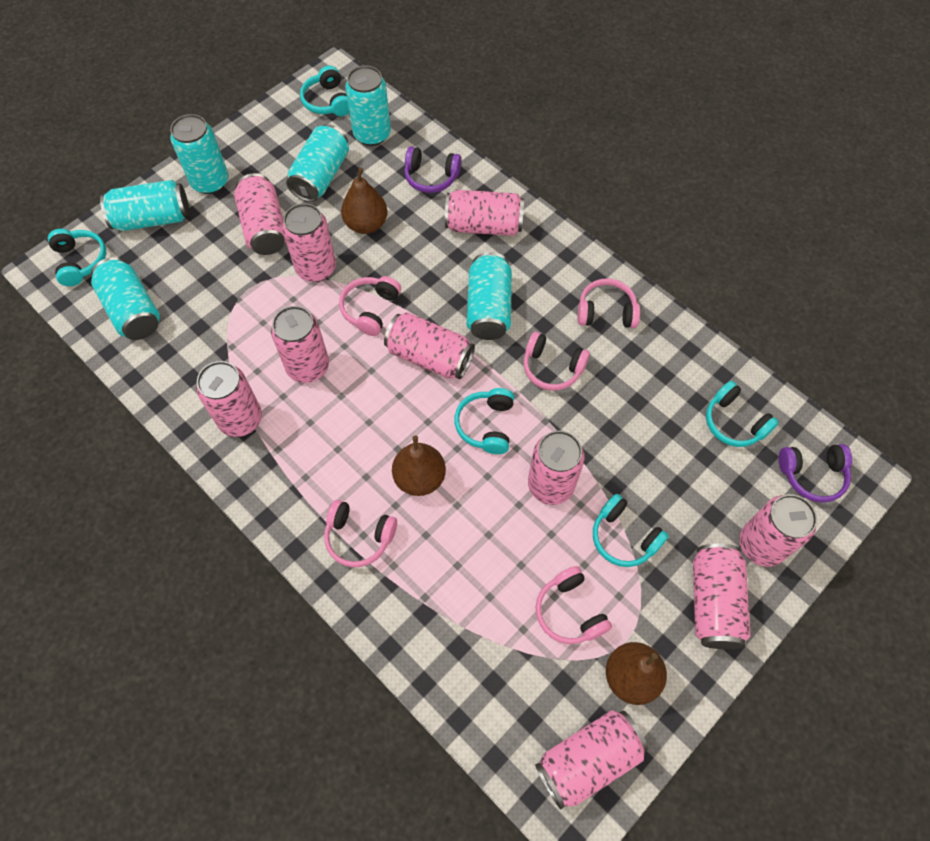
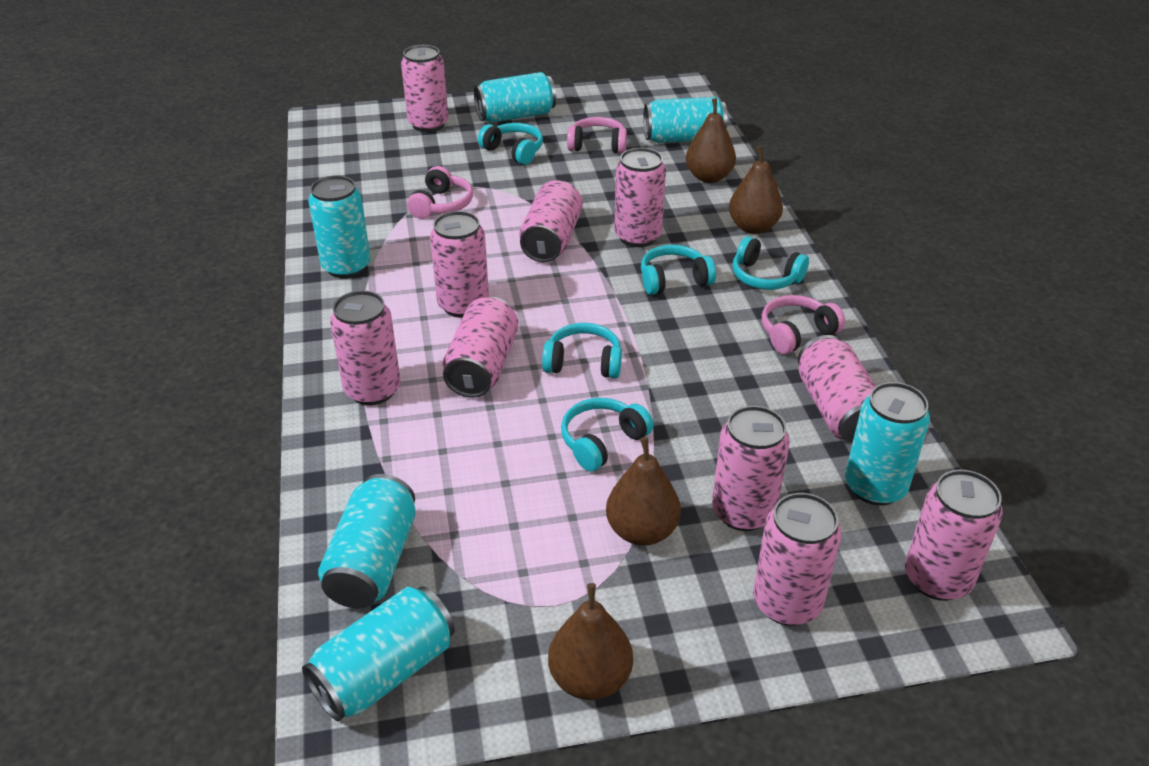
brown pear: 3 -> 4
pink headphones: 5 -> 3
purple headphones: 2 -> 0

